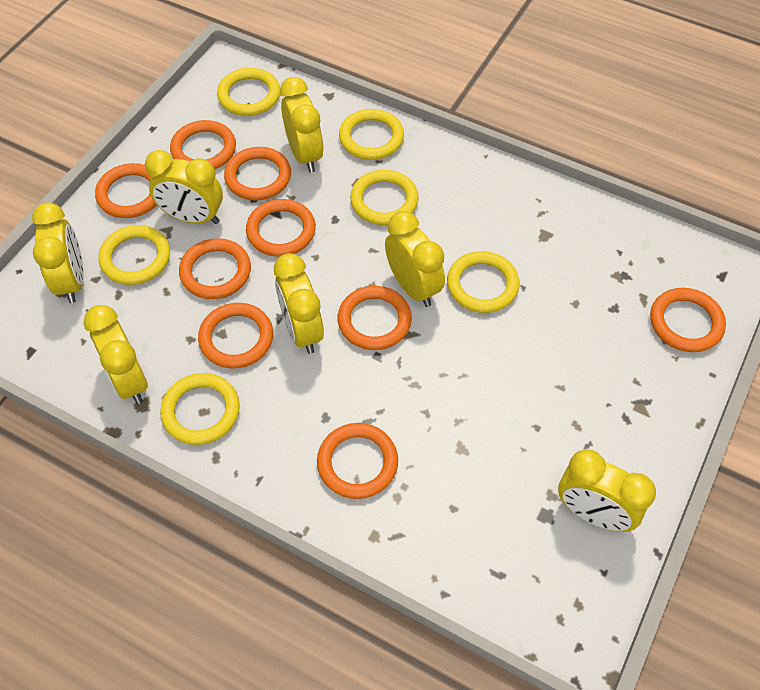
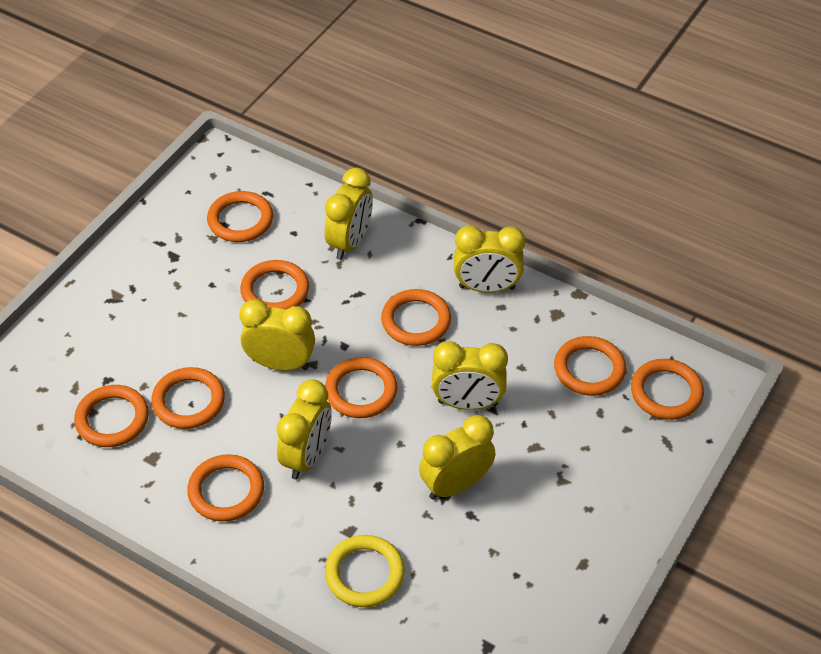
yellow clock: 7 -> 6
yellow ring: 6 -> 1

